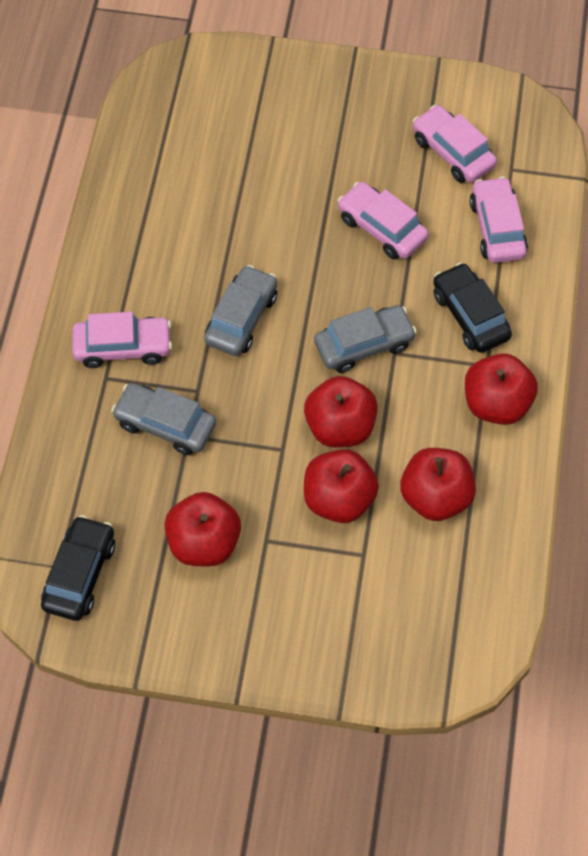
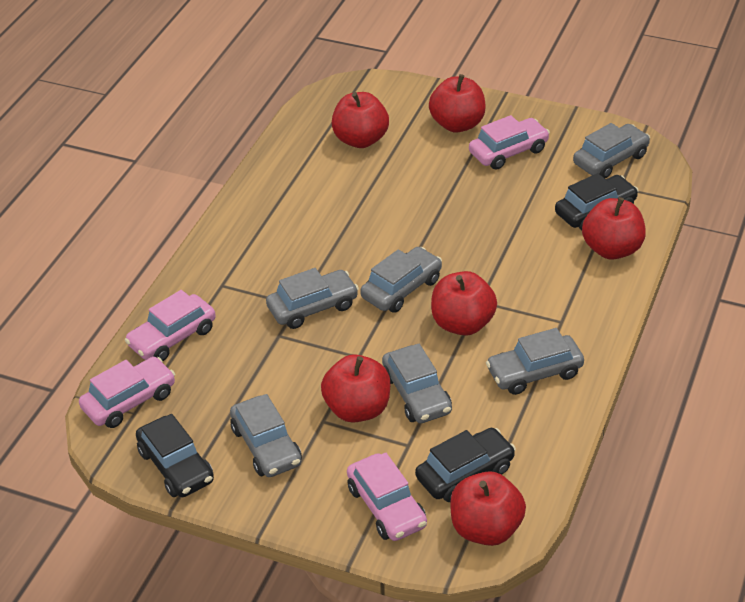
black car: 2 -> 3
grey car: 3 -> 6
red apple: 5 -> 6

